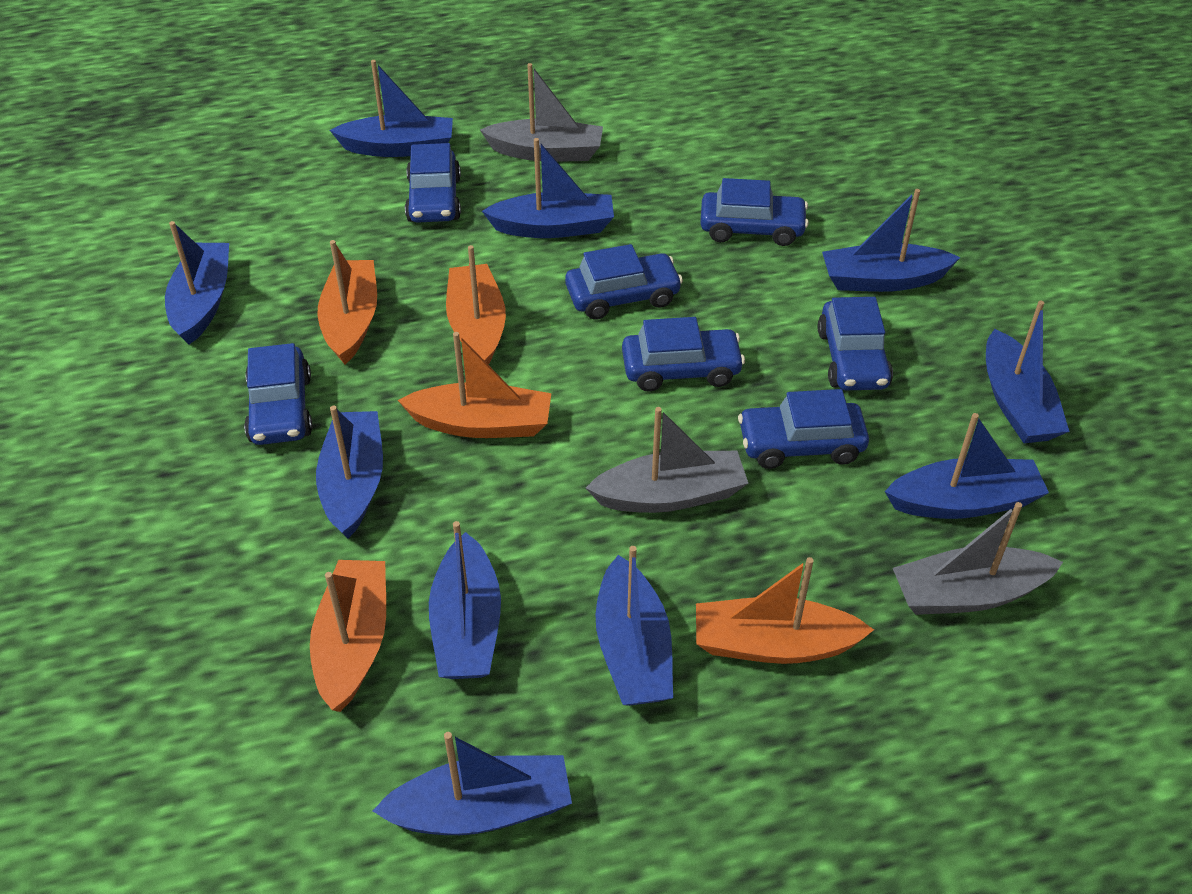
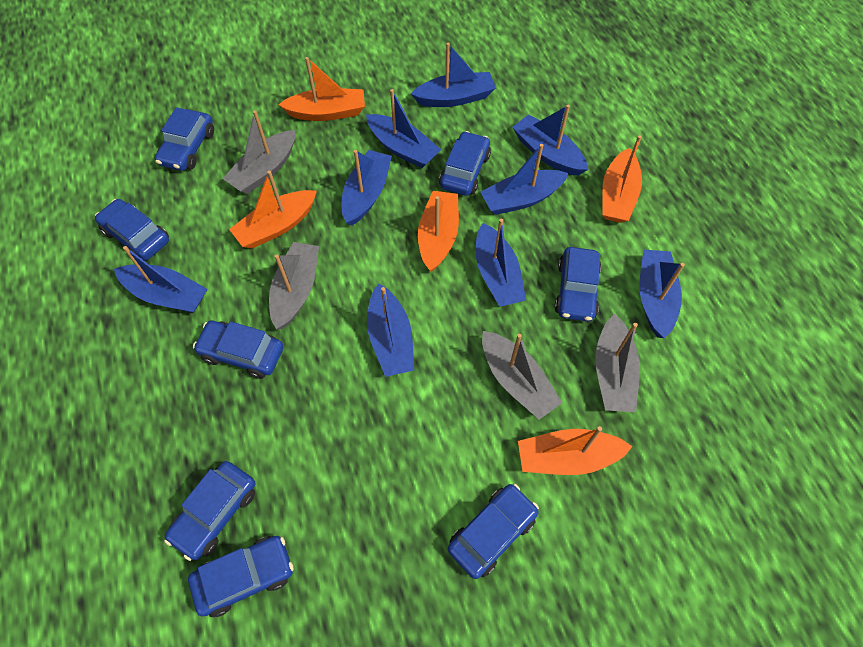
blue boat: 10 -> 9
blue car: 7 -> 8
grey boat: 3 -> 4

